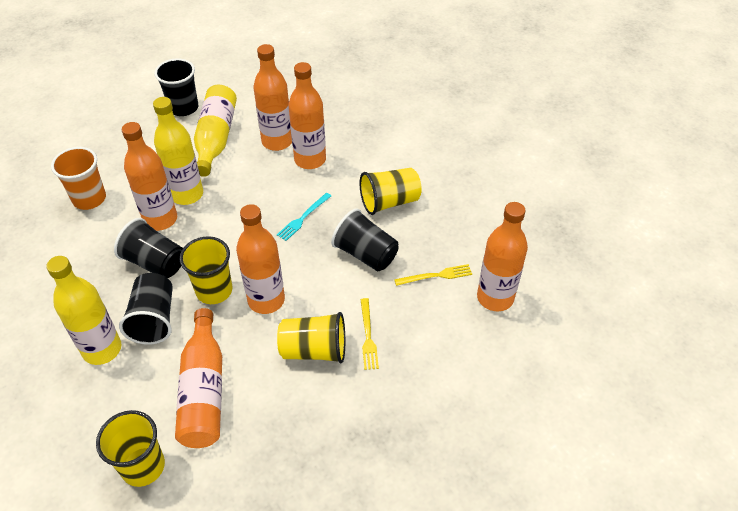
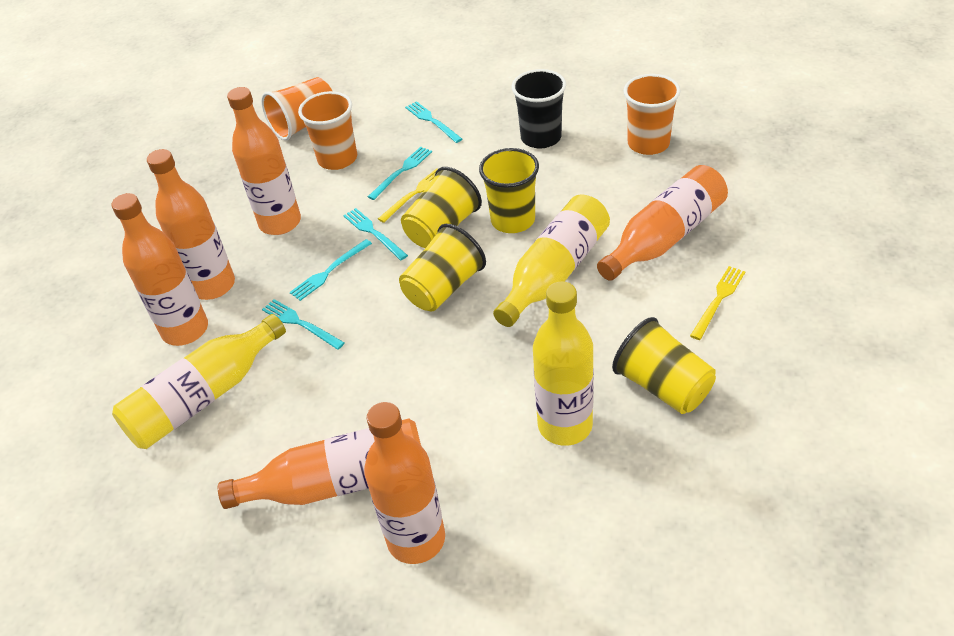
black cup: 4 -> 1
orange cup: 1 -> 3
turquoise fork: 1 -> 5

